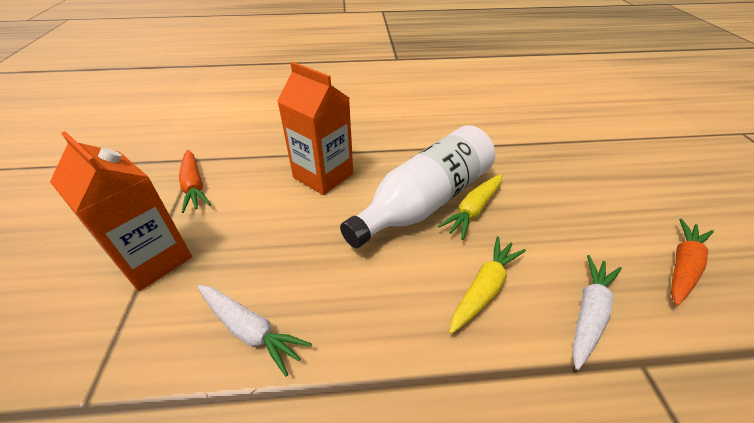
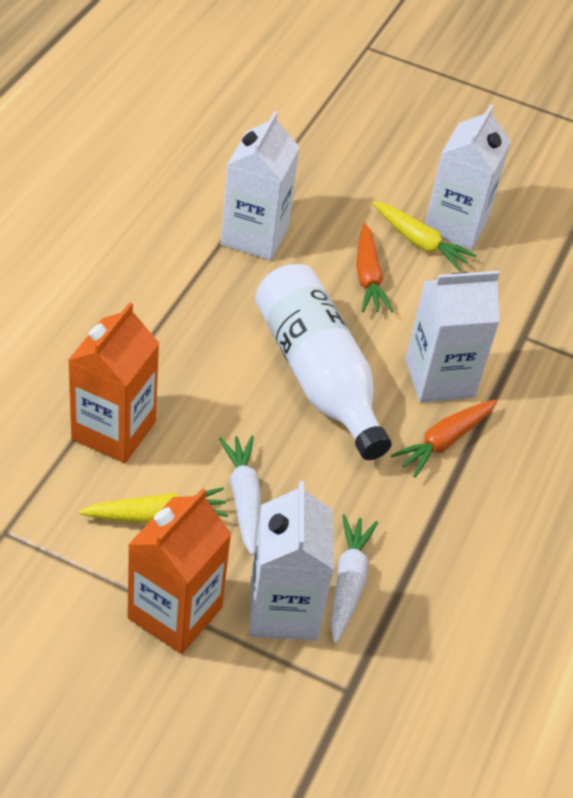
white carton: 0 -> 4

